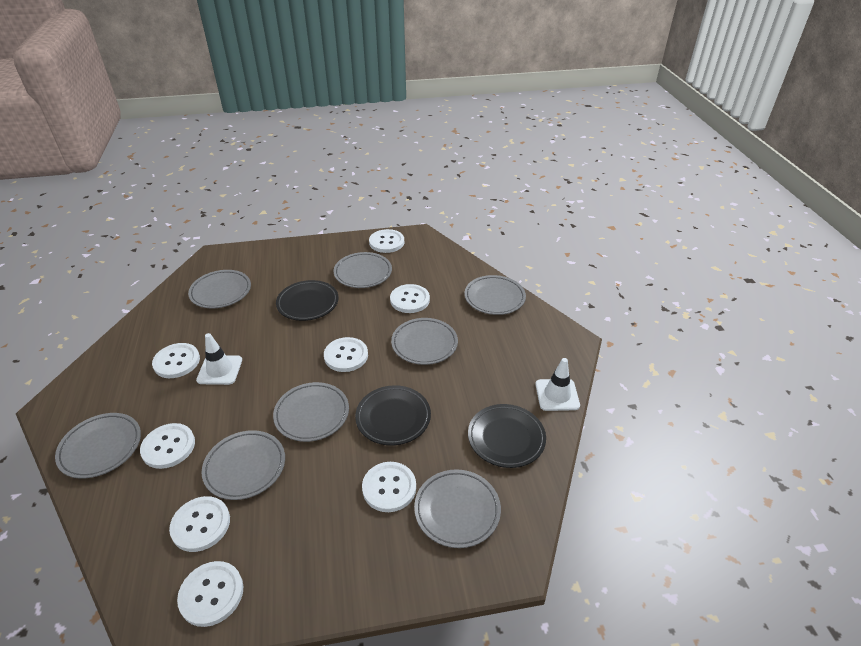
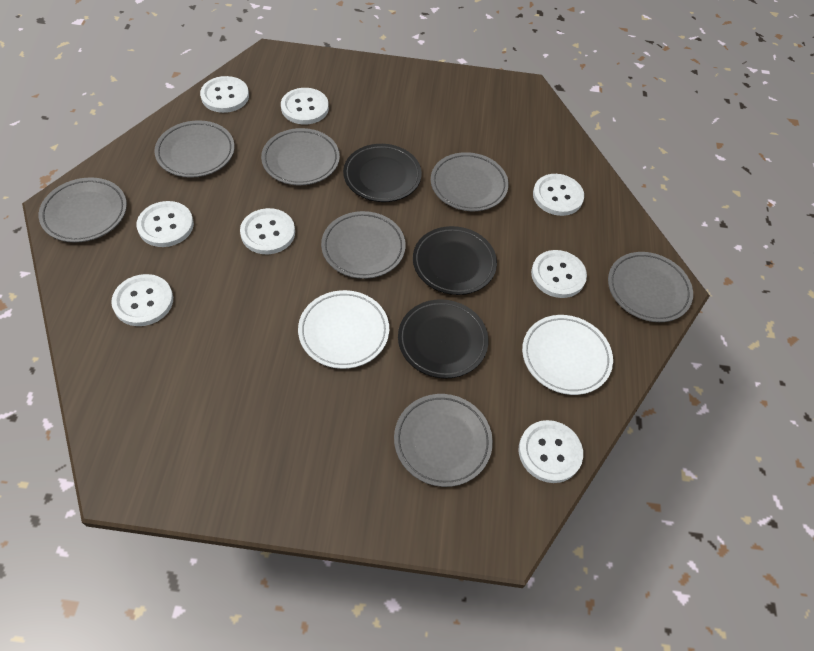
grey plate: 8 -> 7
white plate: 0 -> 2
white traffic cone: 2 -> 0

